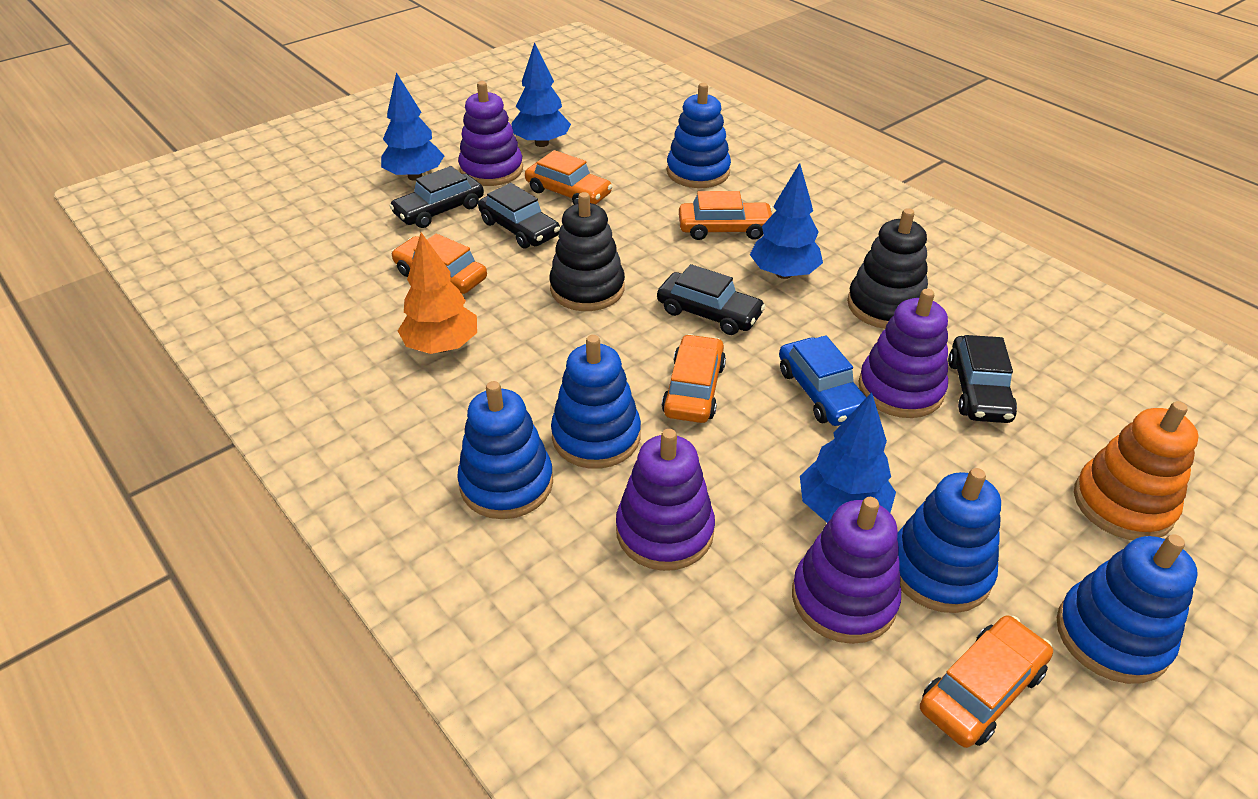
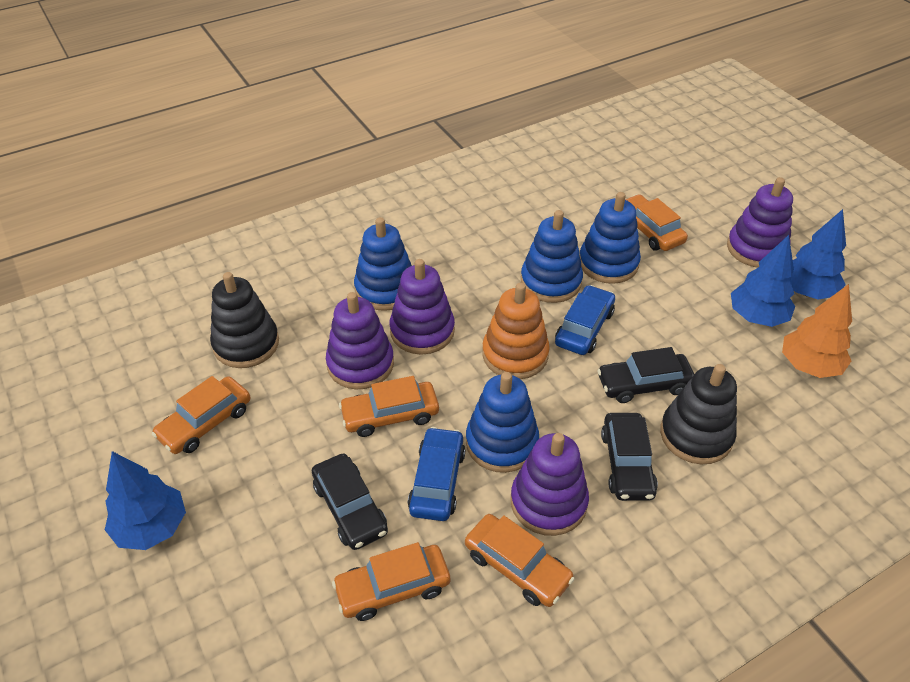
black car: 4 -> 3
blue car: 1 -> 2
blue stacking toy: 5 -> 4
blue tree: 4 -> 3

